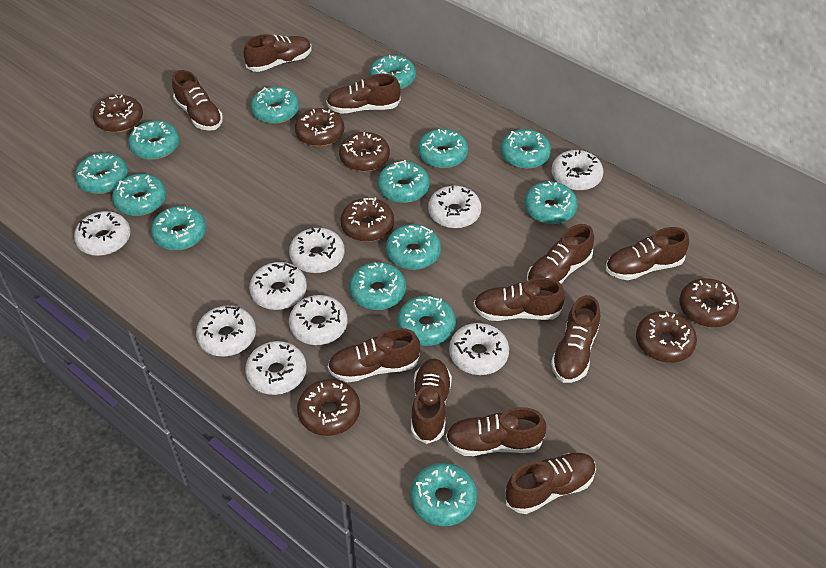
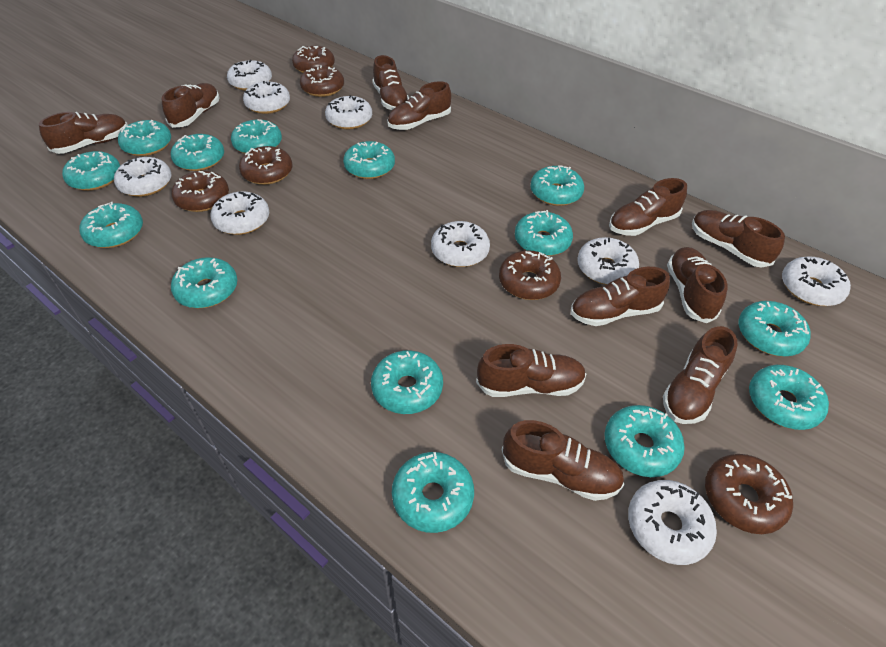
brown donut: 7 -> 6

